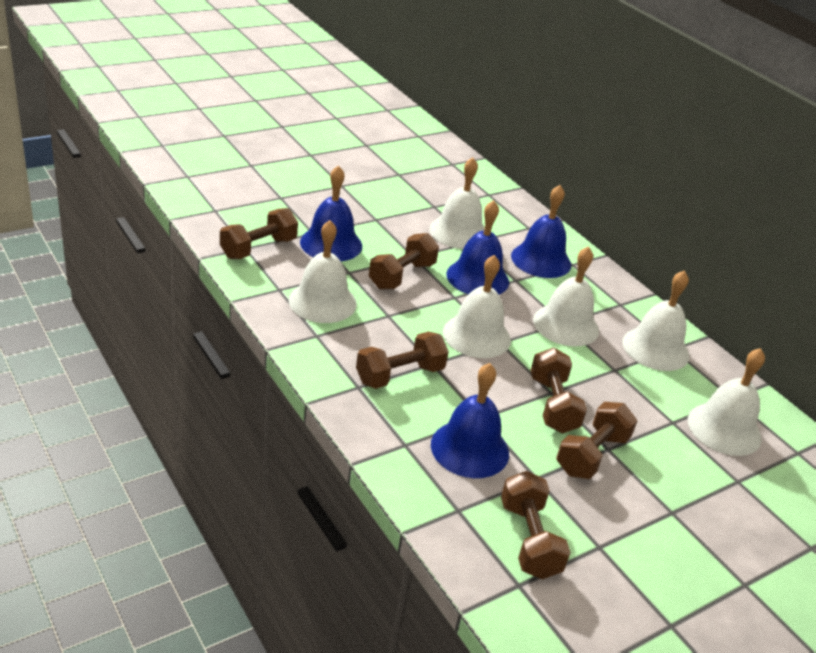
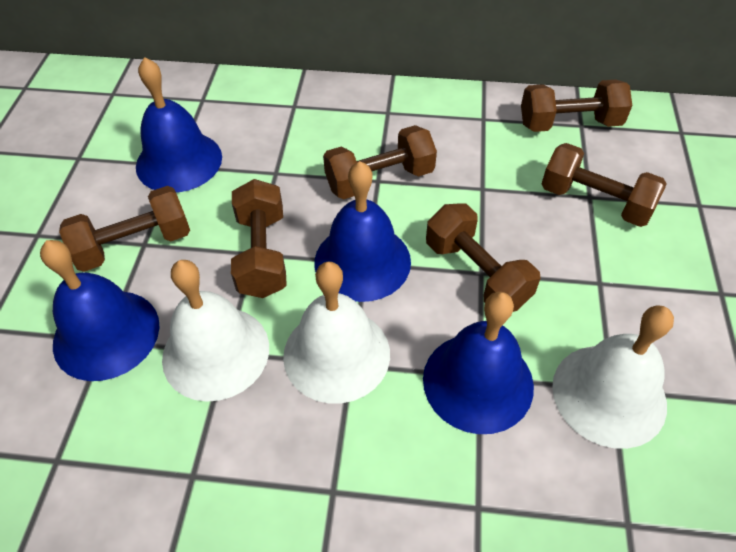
white bell: 6 -> 3

